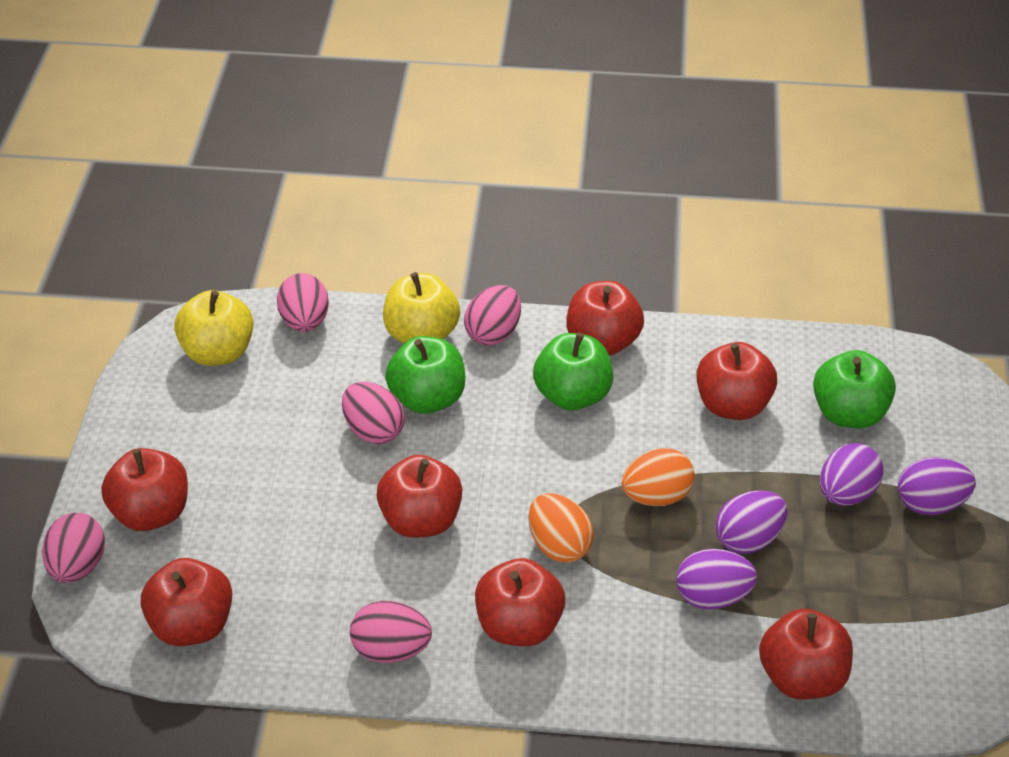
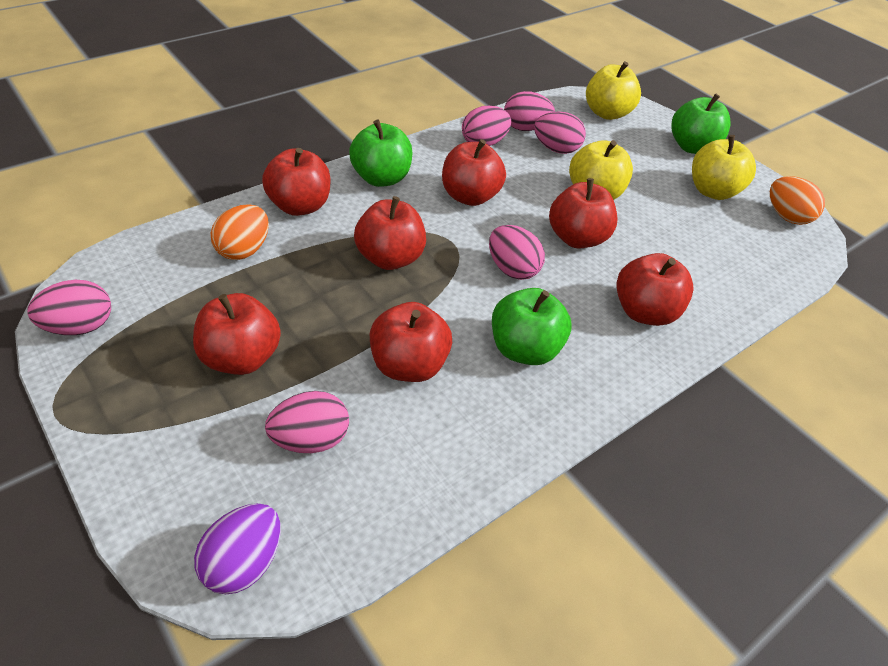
pink egg: 5 -> 6
purple egg: 4 -> 1
yellow apple: 2 -> 3

